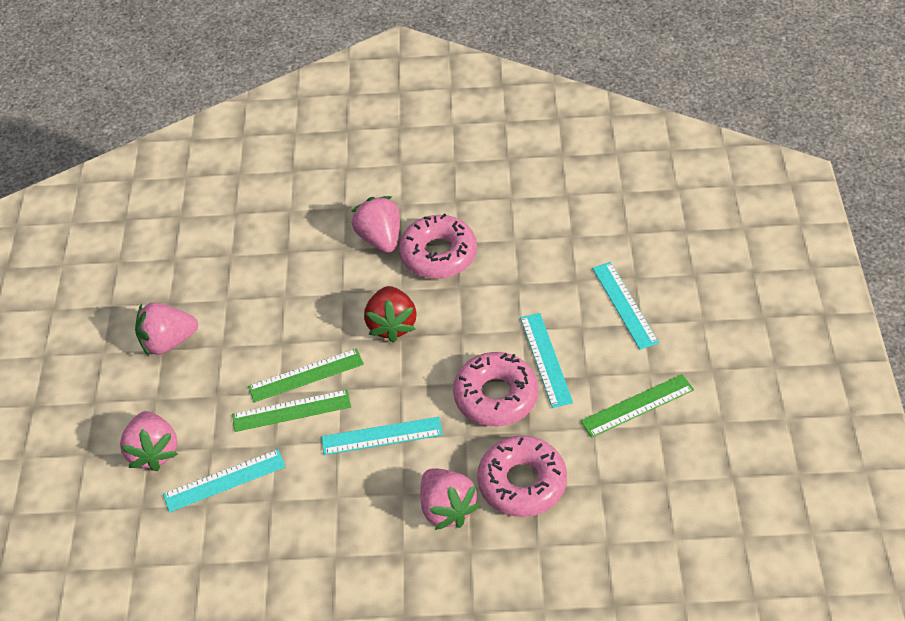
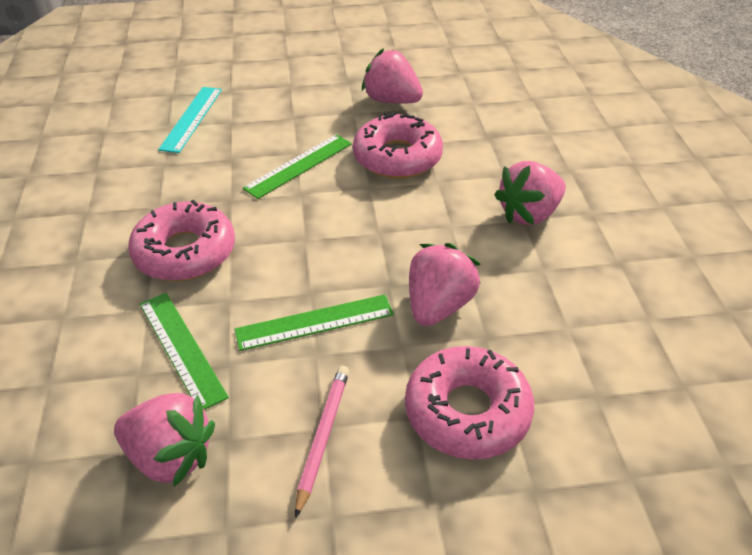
pink pencil: 0 -> 1
red strawberry: 1 -> 0
turquoise ruler: 4 -> 1

